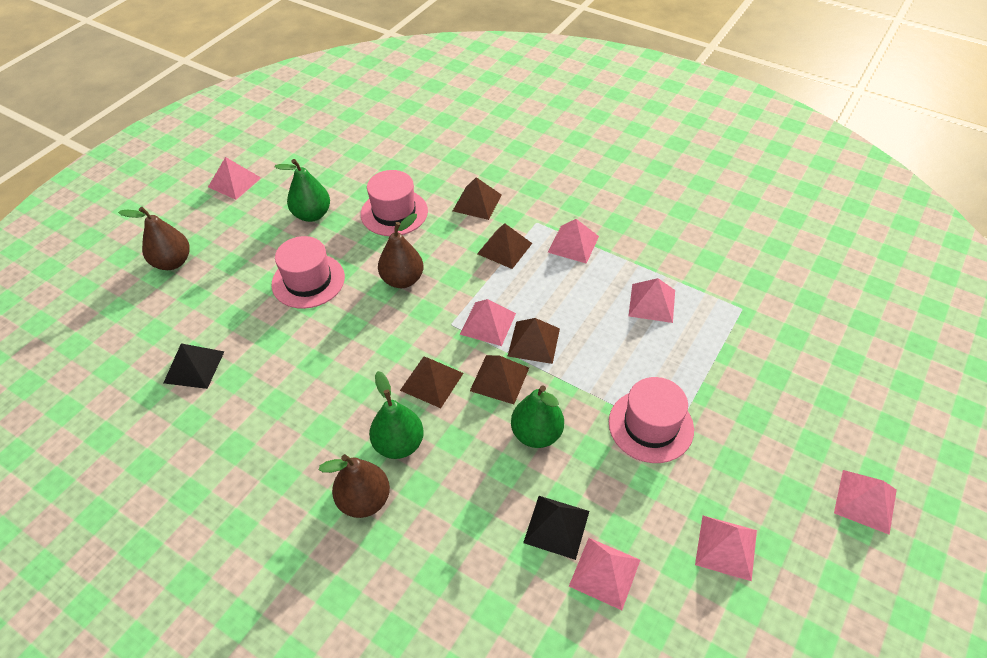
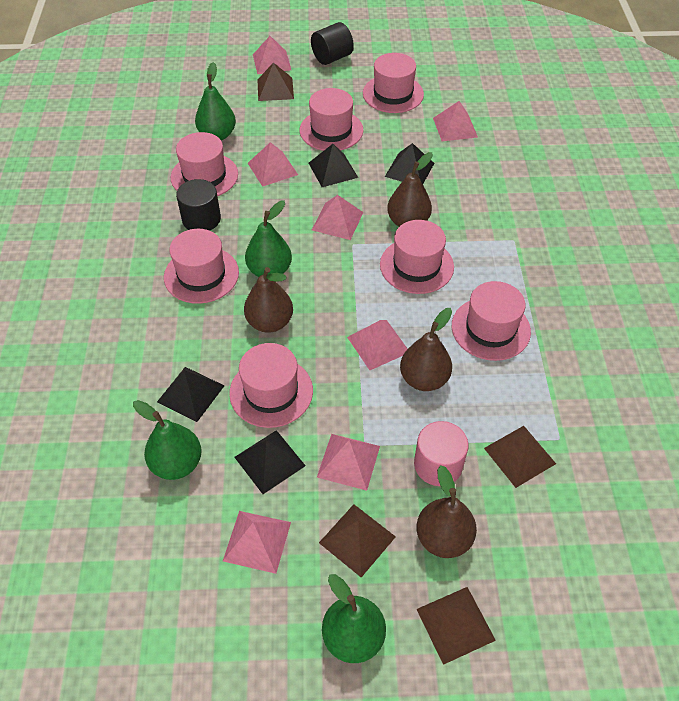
black cylinder: 0 -> 2
black pyramid: 2 -> 4
brown pear: 3 -> 4
brown pyramid: 5 -> 4
green pear: 3 -> 4
pink cylinder: 0 -> 1
pink hat: 3 -> 7

